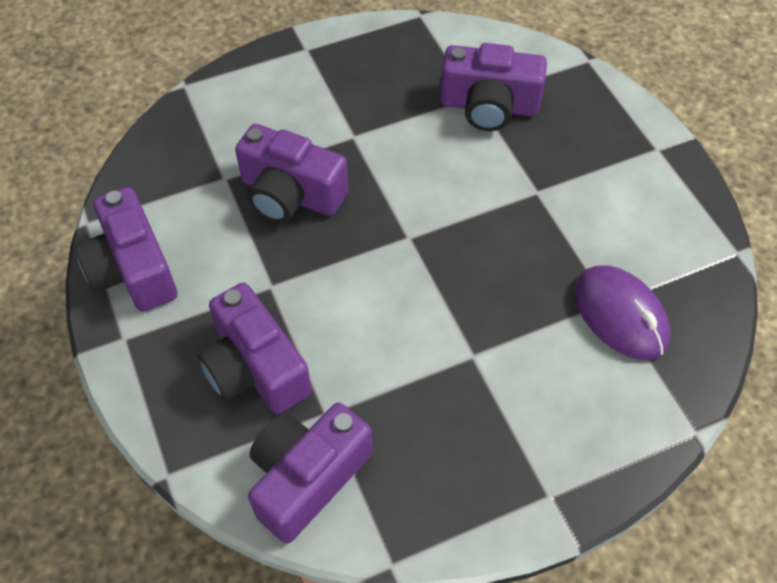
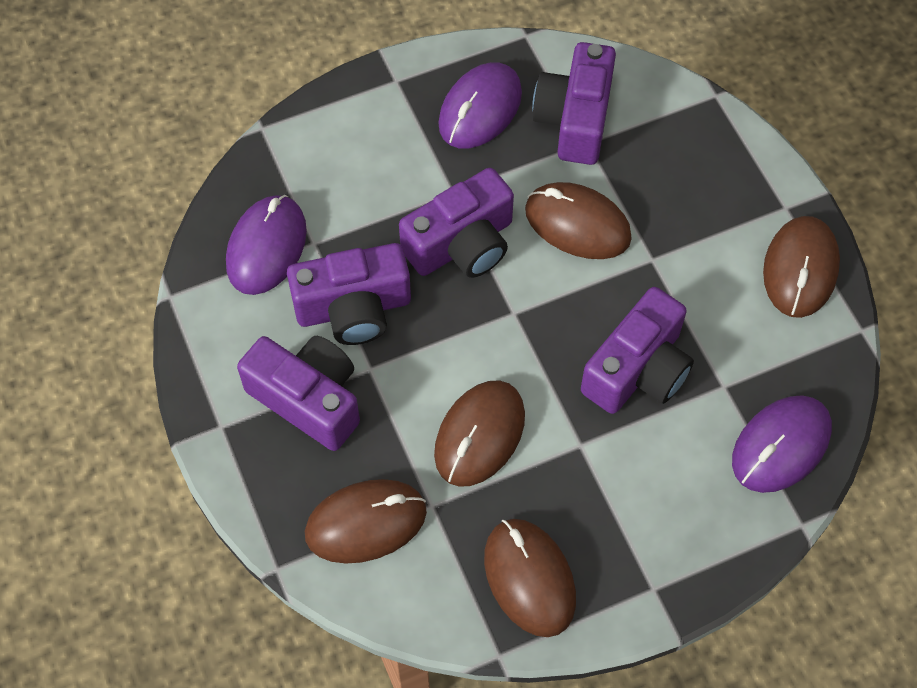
brown mouse: 0 -> 5
purple mouse: 1 -> 3

